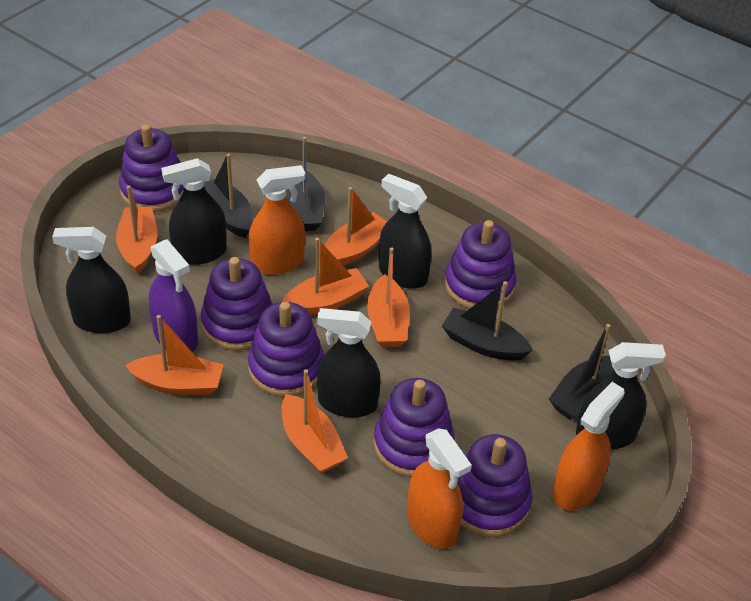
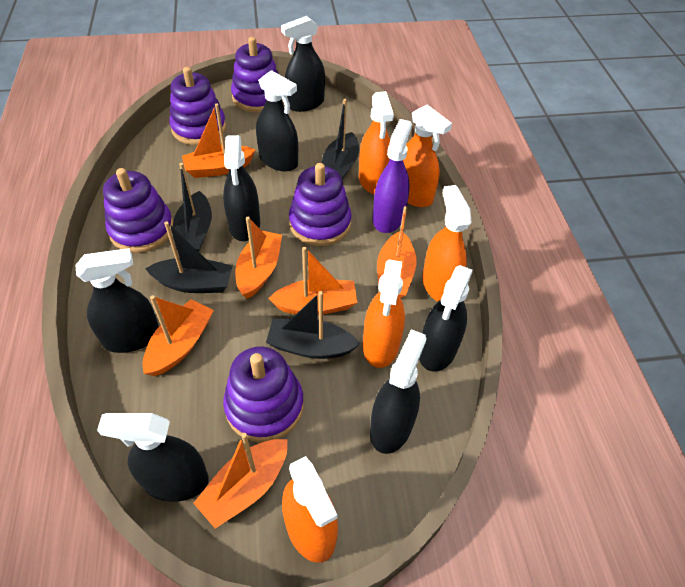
black spray bottle: 5 -> 7
orange spray bottle: 3 -> 5
purple stacking toy: 6 -> 5

